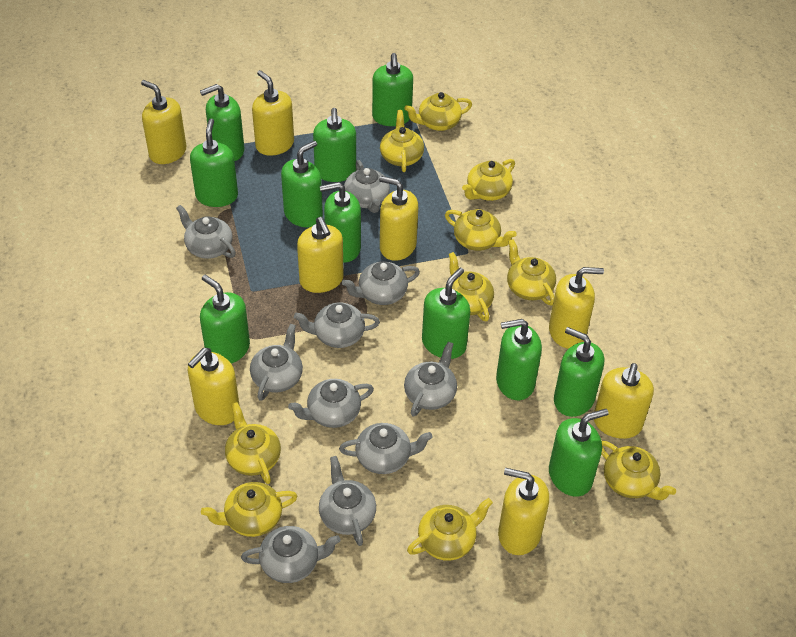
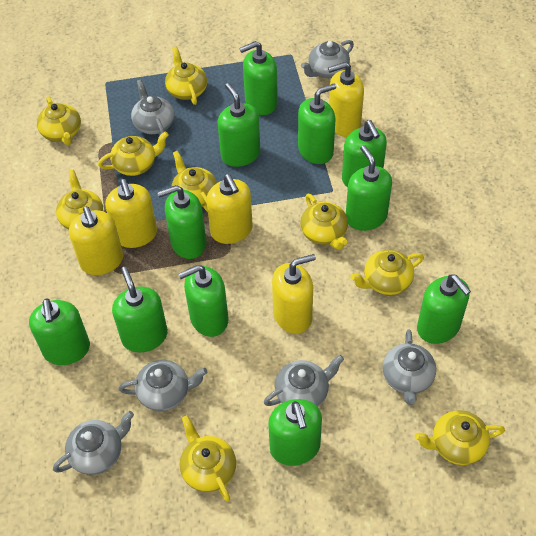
grey teapot: 10 -> 6
yellow soap dispenser: 8 -> 5
yellow teapot: 10 -> 9

